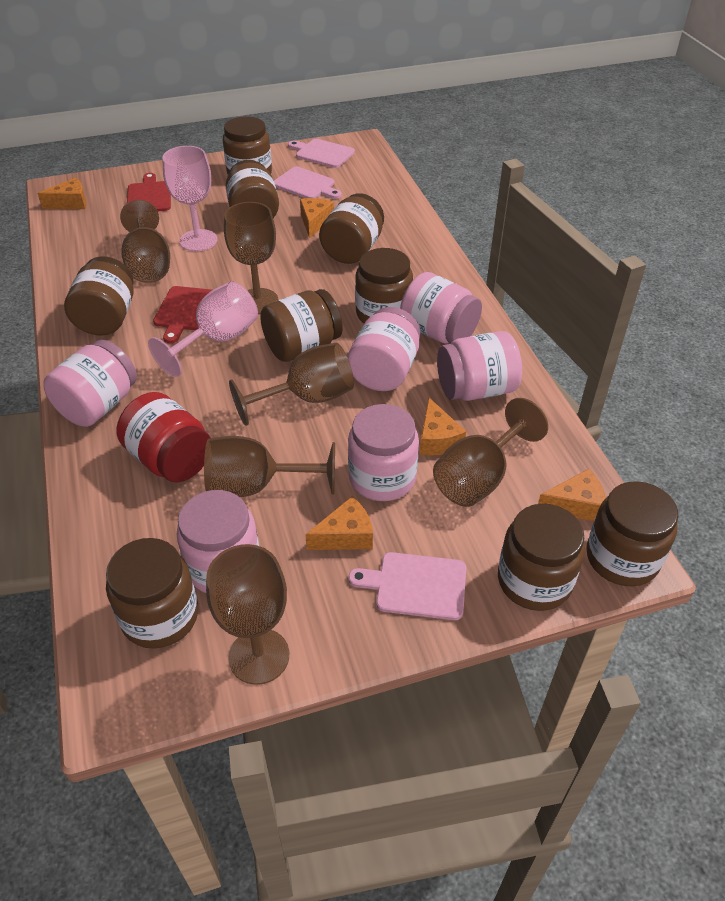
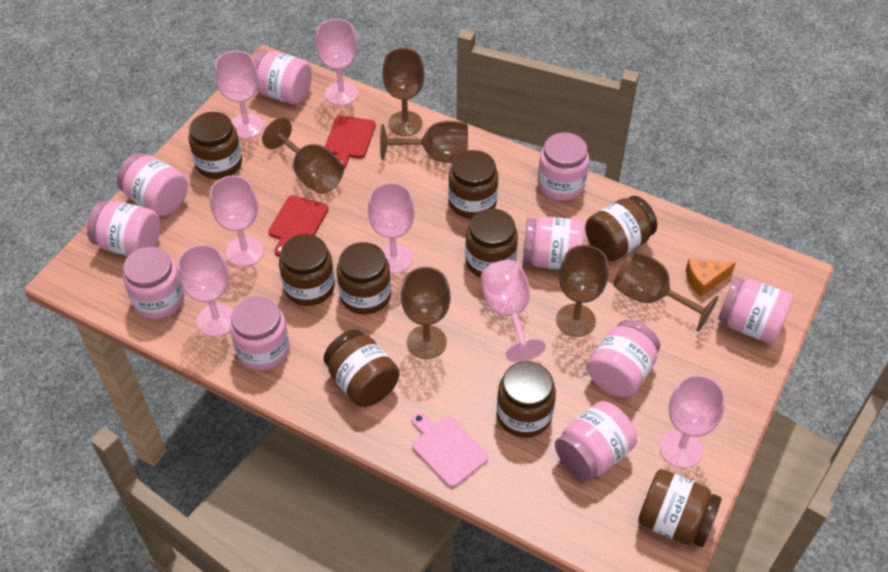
orange cheese: 5 -> 1
pink cutting board: 3 -> 1
pink goblet: 2 -> 7
pink jar: 6 -> 10
red jar: 1 -> 0

